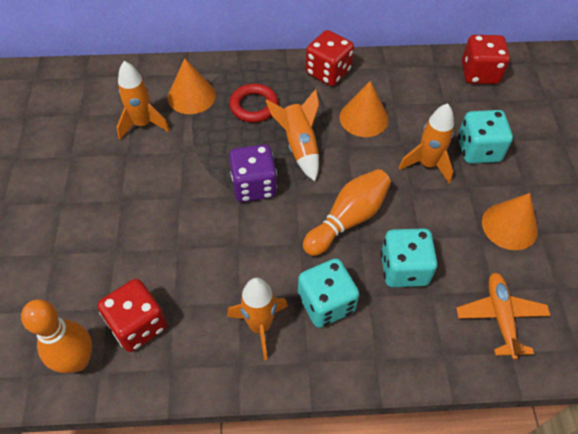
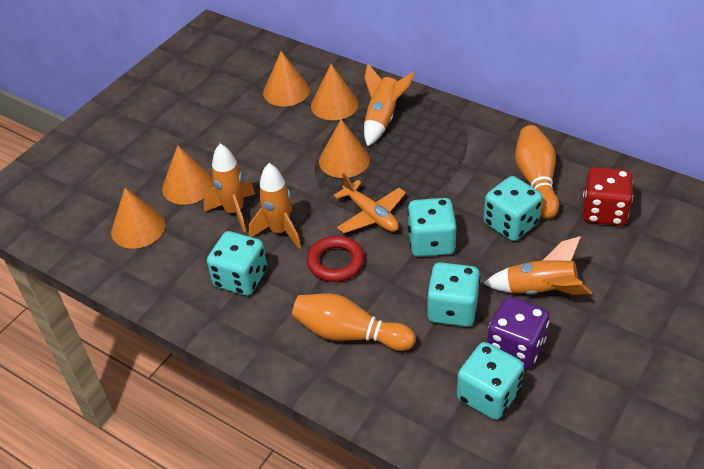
orange cone: 3 -> 5
red dice: 3 -> 1
turquoise dice: 3 -> 5

